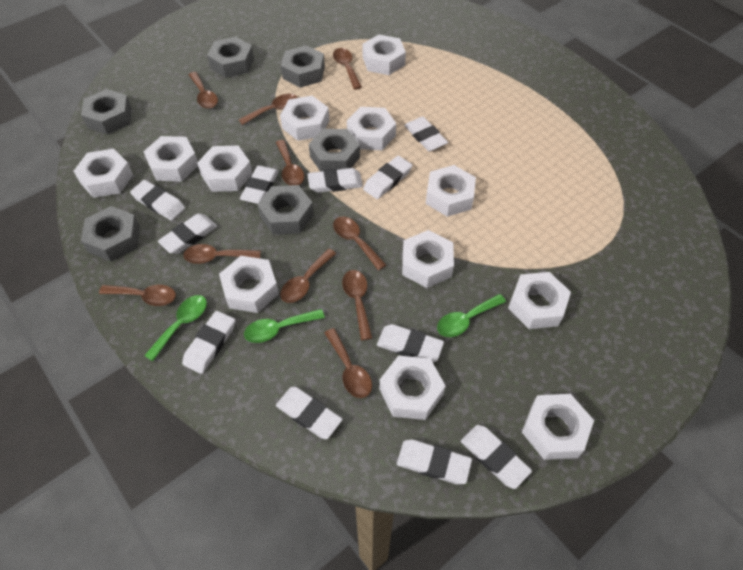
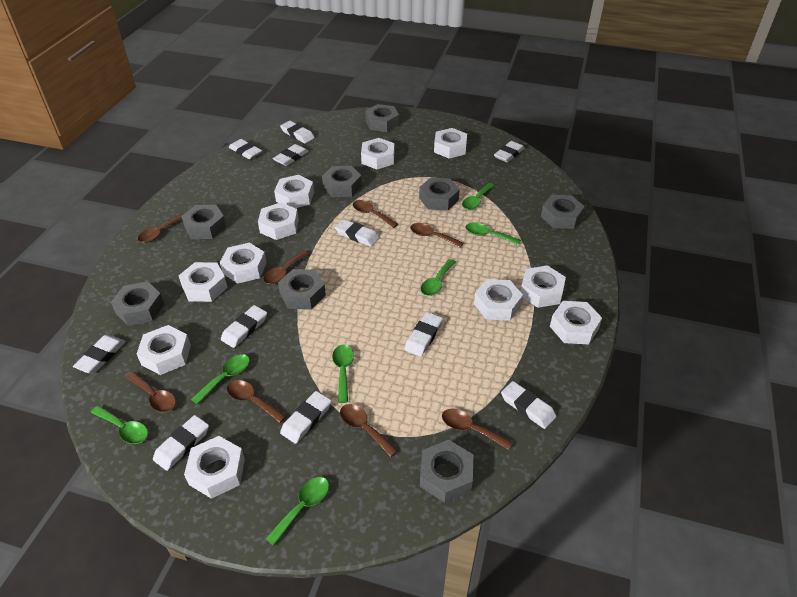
brown spoon: 10 -> 8
green spoon: 3 -> 7
grey nut: 6 -> 8
white nut: 12 -> 11

